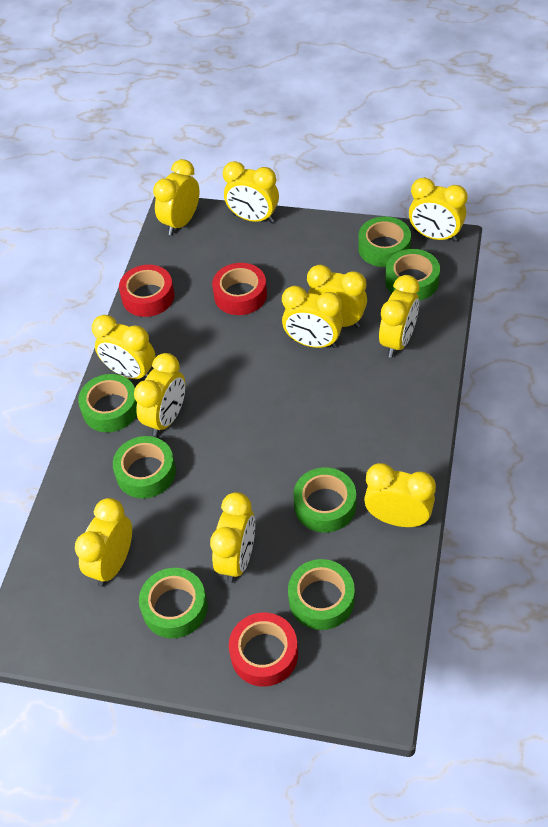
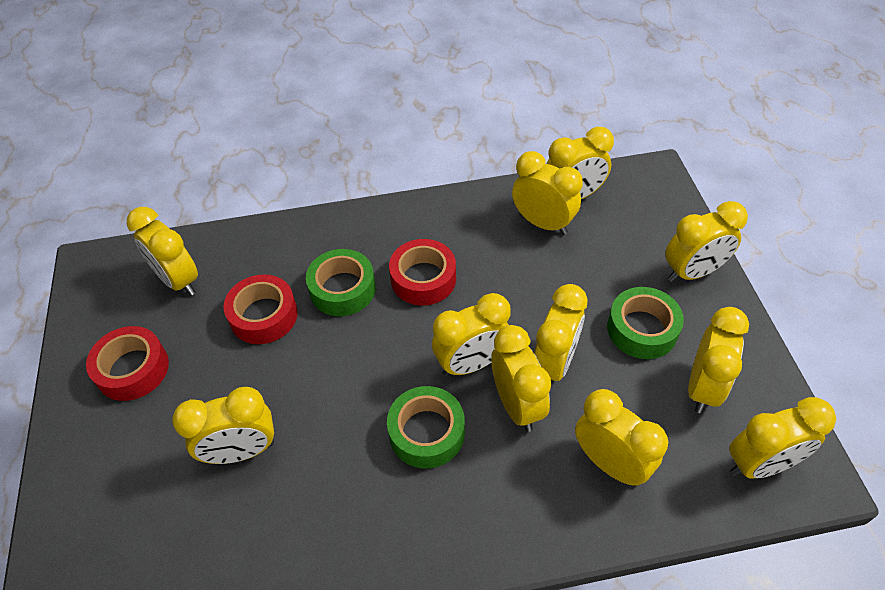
green tape: 7 -> 3

